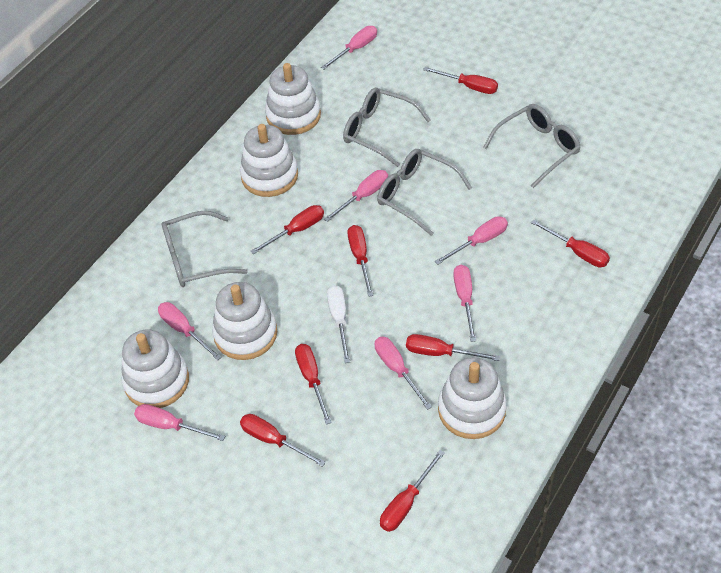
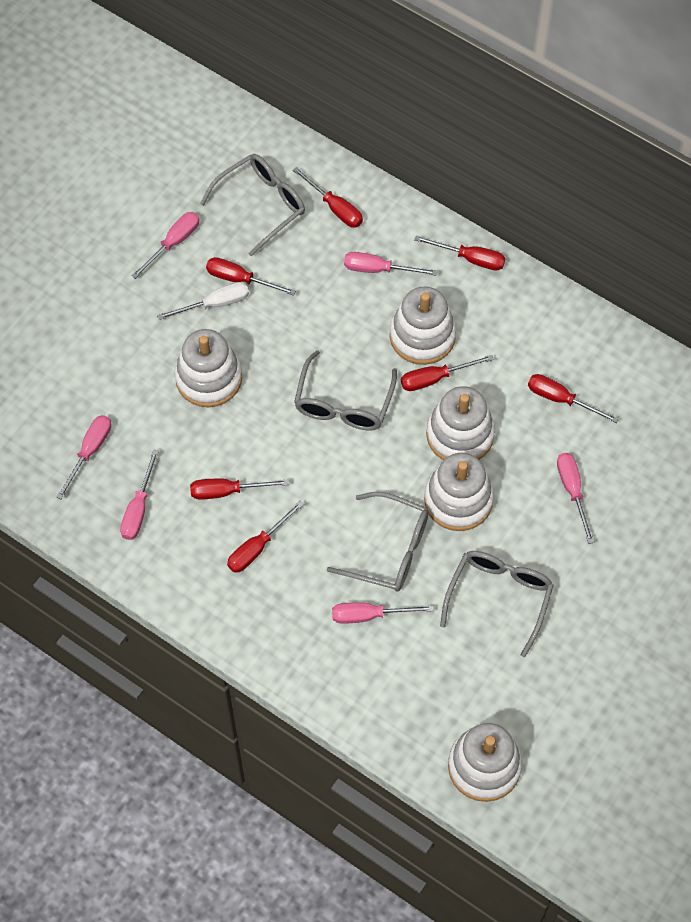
pink screwdriver: 7 -> 6
red screwdriver: 8 -> 7

